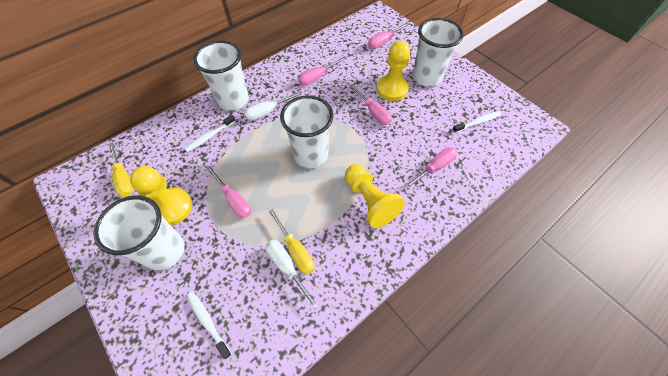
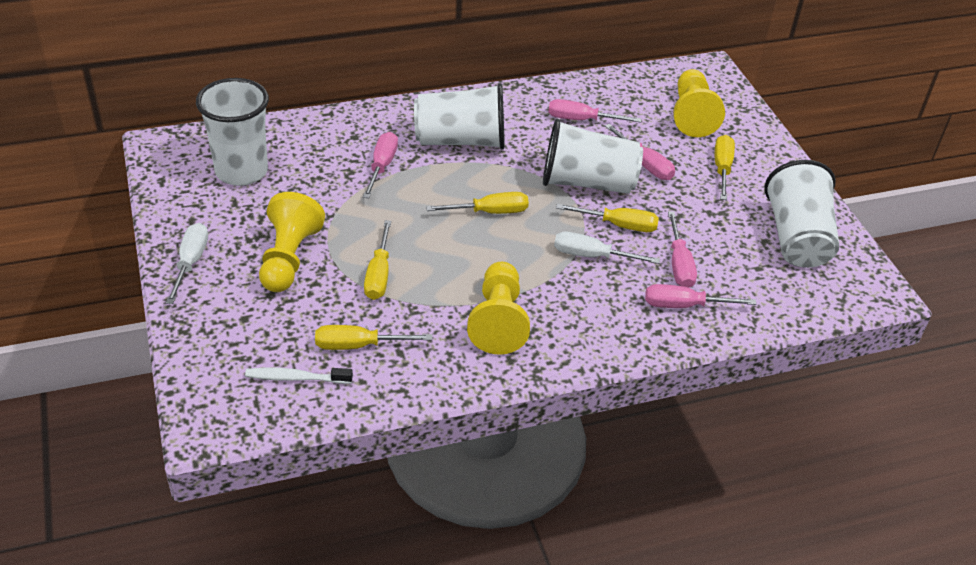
white toothbrush: 3 -> 1
yellow screwdriver: 2 -> 5

